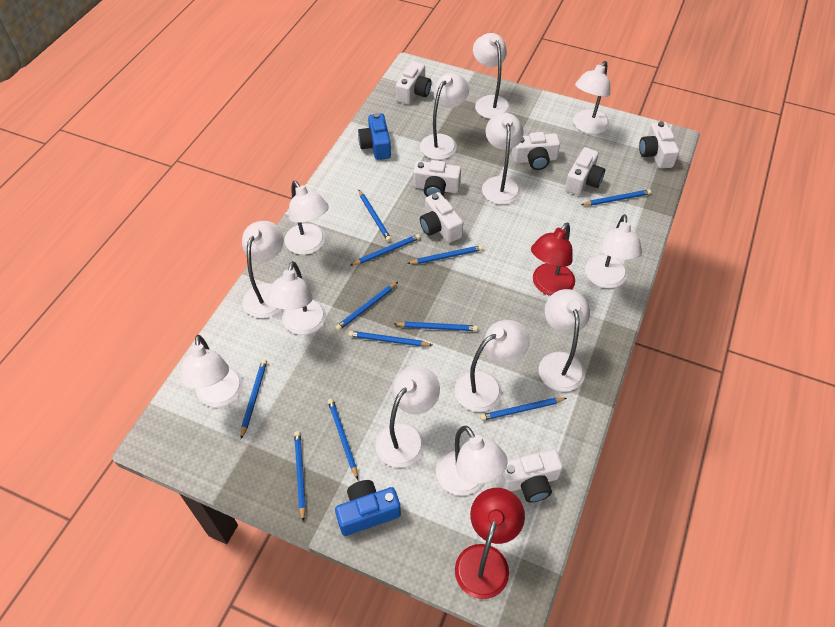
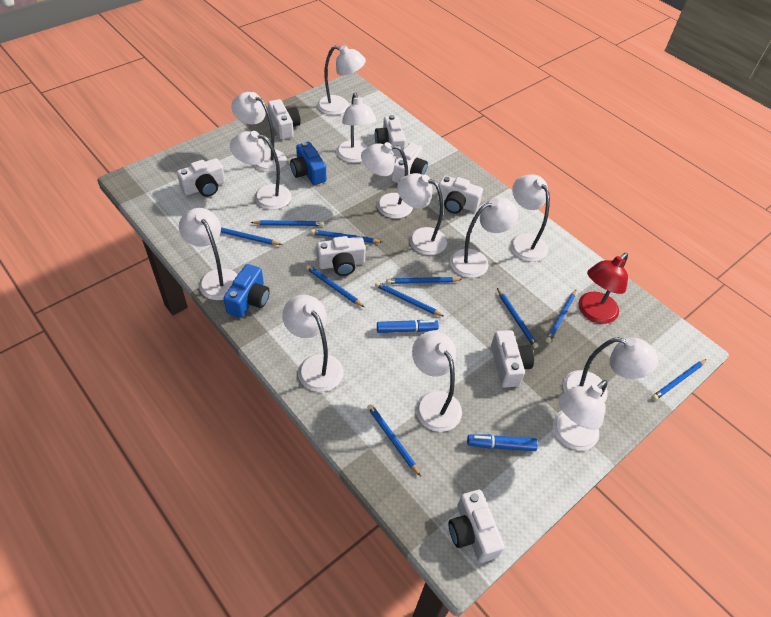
blue marker: 0 -> 2
blue pencil: 11 -> 10
red lamp: 2 -> 1
white camera: 7 -> 8

